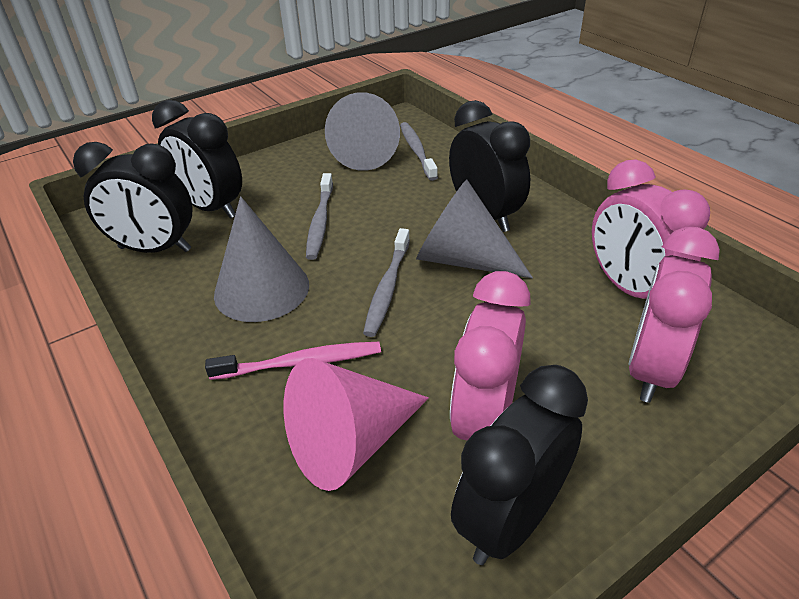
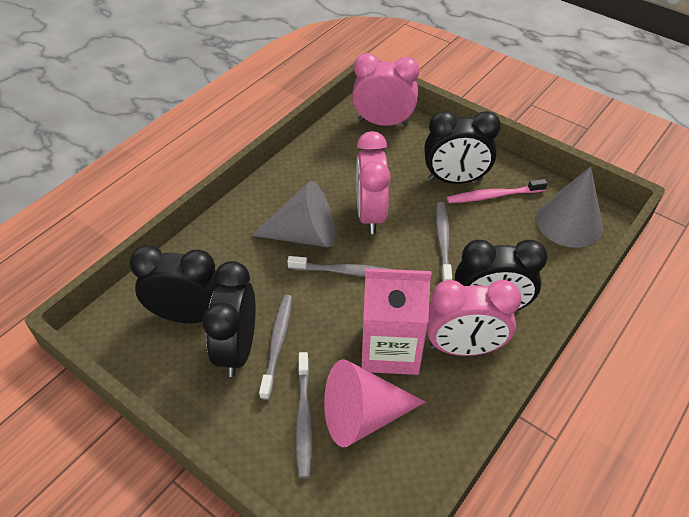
grey cone: 3 -> 2
grey toothbrush: 3 -> 4
pink carton: 0 -> 1

